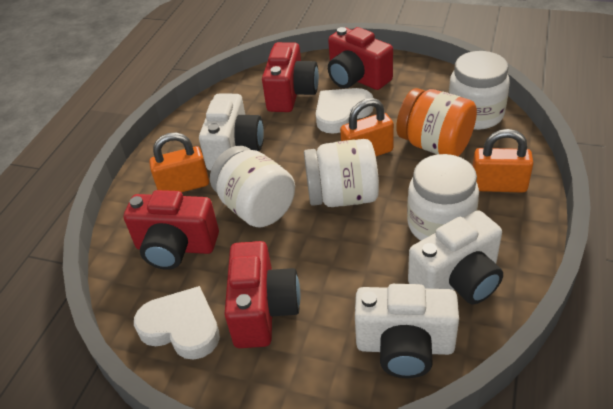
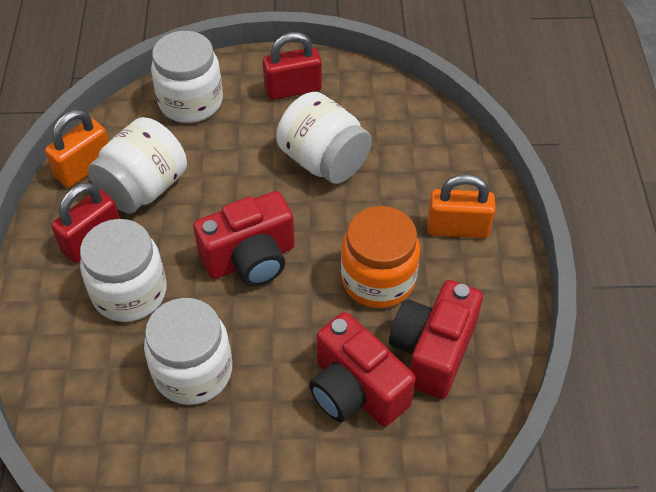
orange padlock: 3 -> 2
red camera: 4 -> 3
red padlock: 0 -> 2
white camera: 3 -> 0
white heart: 2 -> 0
white jar: 4 -> 5

